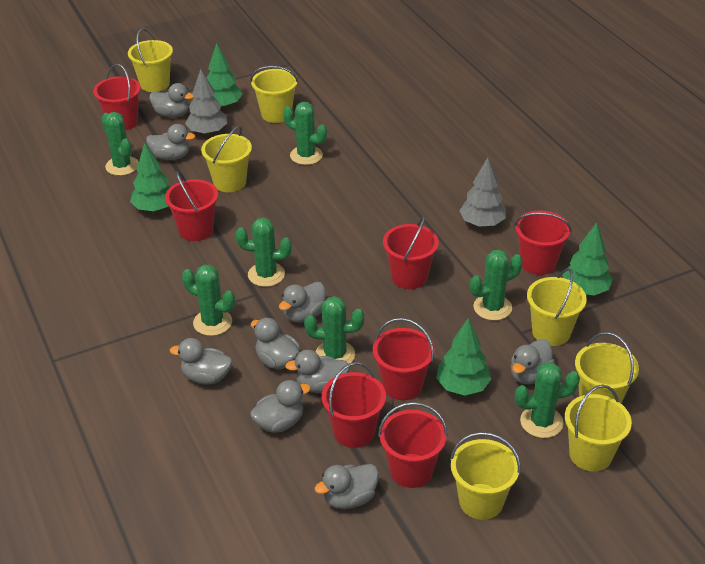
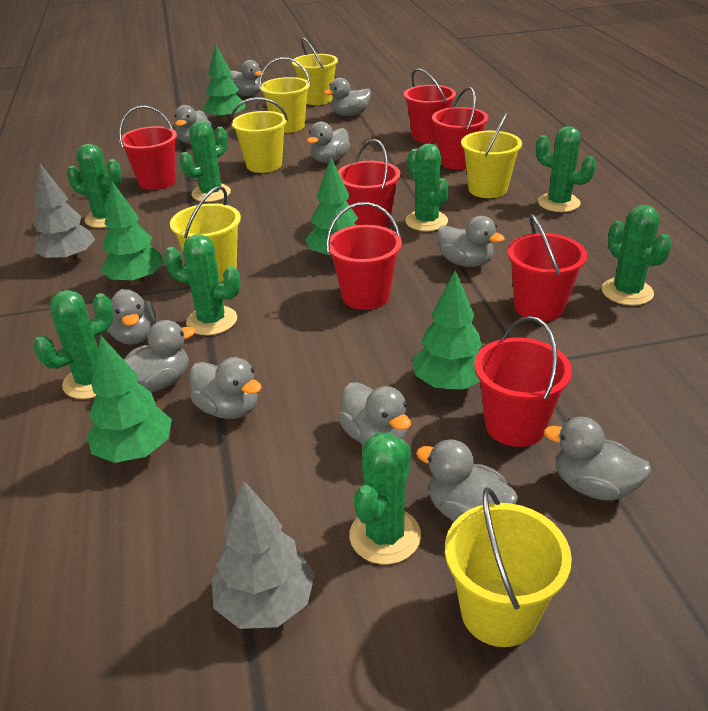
green cactus: 7 -> 8
green tree: 4 -> 5
grey duck: 9 -> 11
yellow bucket: 7 -> 6

